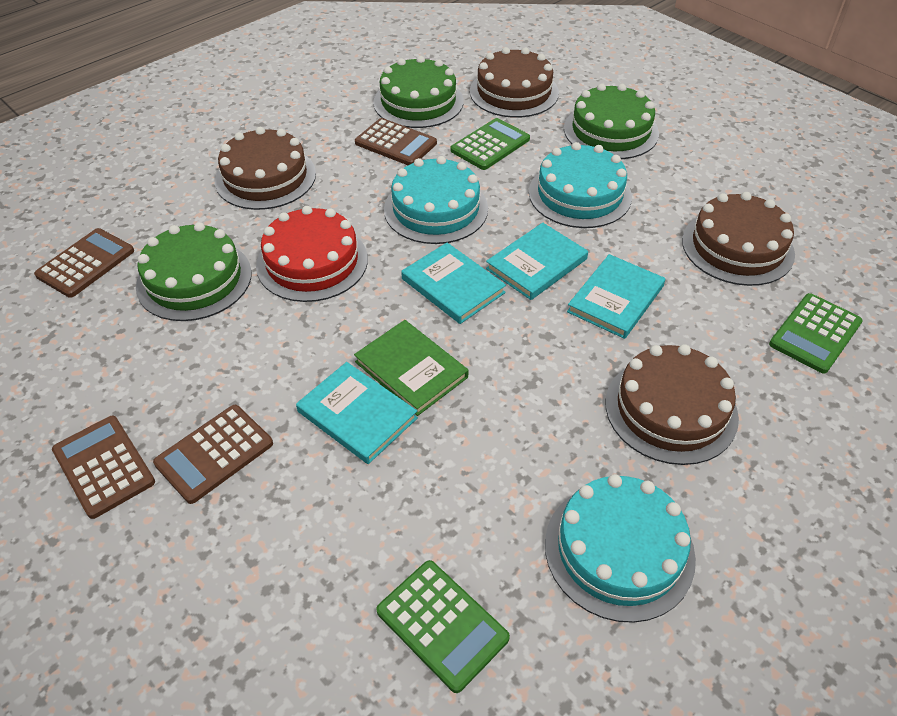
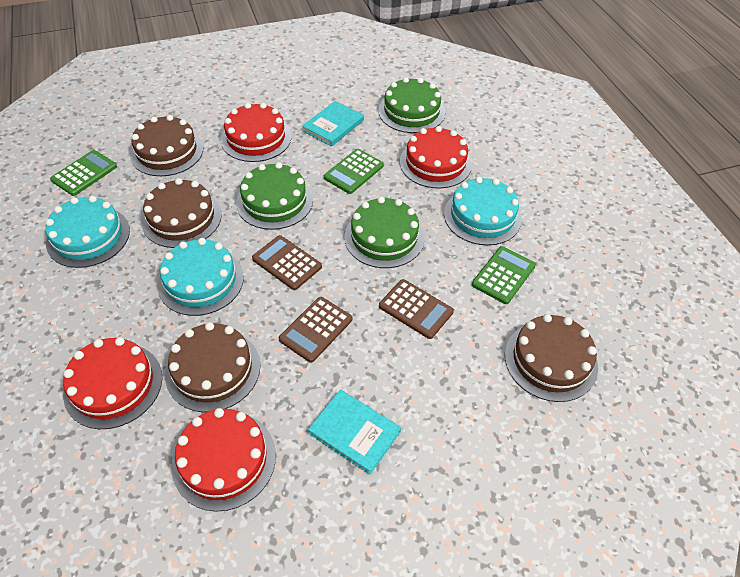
brown calculator: 4 -> 3
green book: 1 -> 0
red cake: 1 -> 4
turquoise book: 4 -> 2

